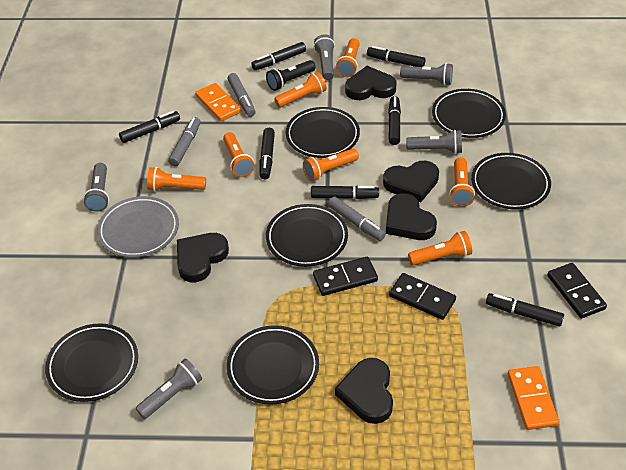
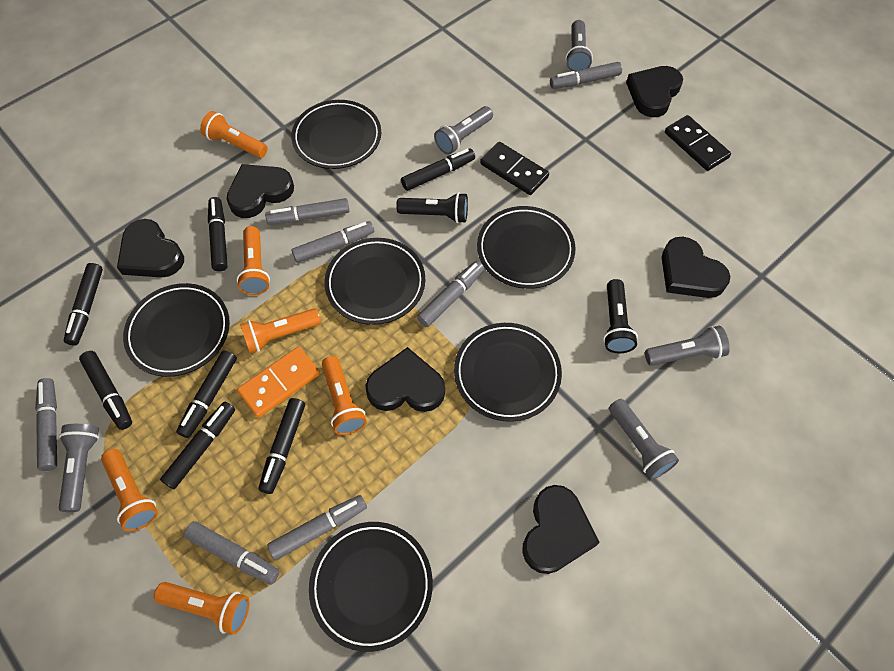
black domino: 3 -> 2
black flashlight: 1 -> 2
black heart: 5 -> 6
grey marker: 3 -> 7
grey plate: 1 -> 0
orange domino: 2 -> 1
orange flashlight: 7 -> 6

